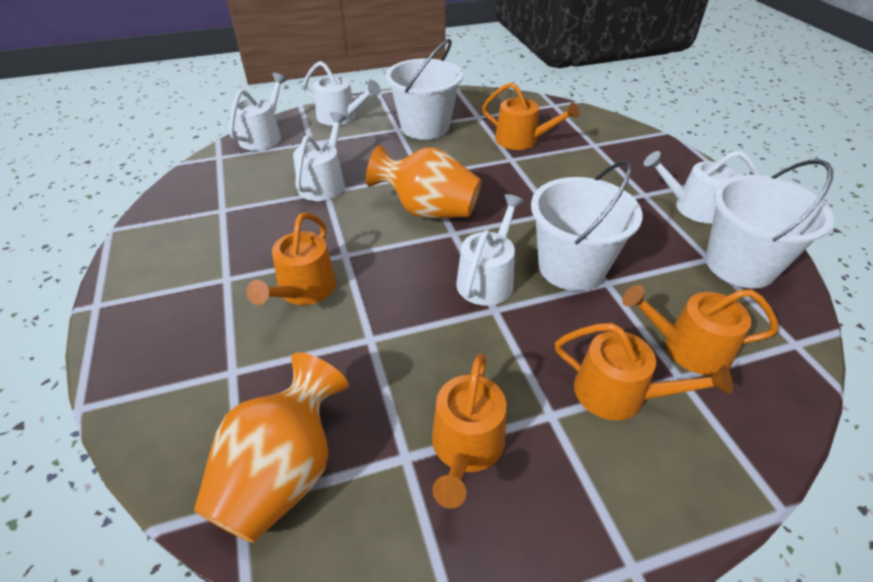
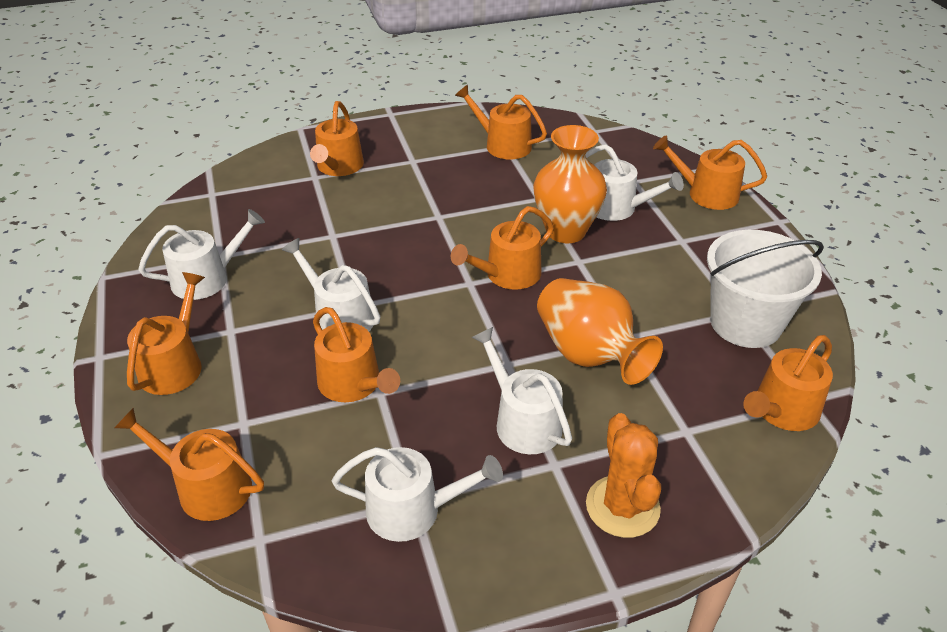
orange cactus: 0 -> 1
orange watering can: 5 -> 8
white bucket: 3 -> 1

